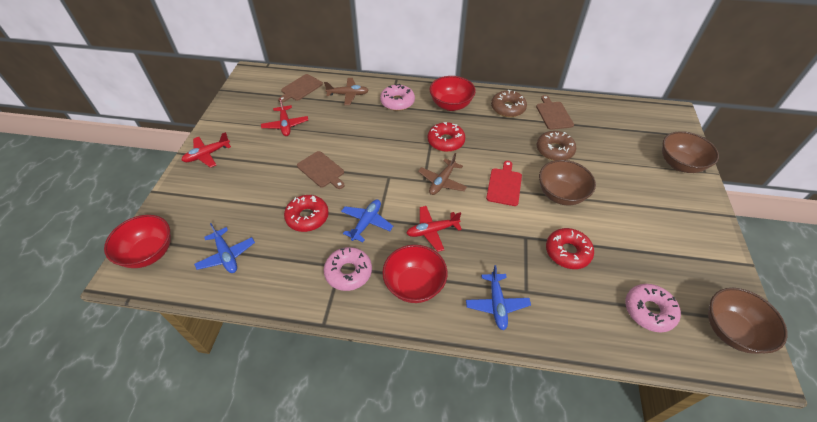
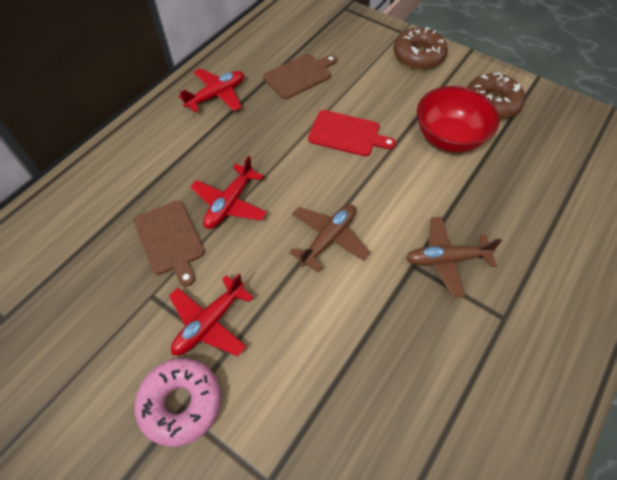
blue plane: 3 -> 0
brown bowl: 3 -> 0
brown cutting board: 3 -> 2
pink donut: 3 -> 1
red bowl: 3 -> 1
red donut: 3 -> 0

